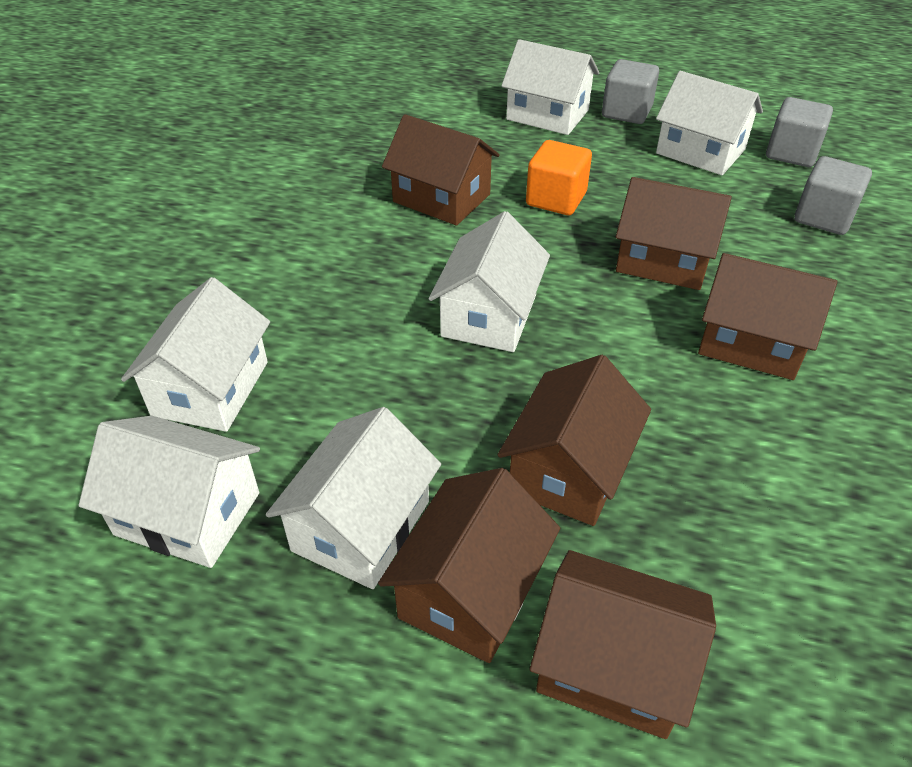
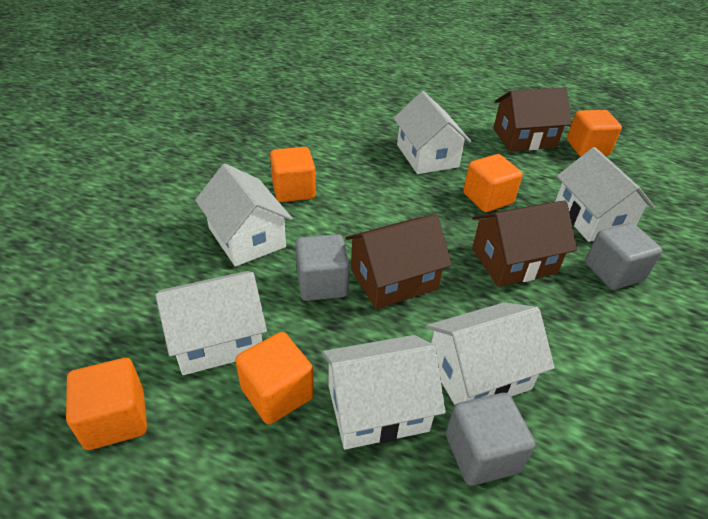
brown house: 6 -> 3
orange cube: 1 -> 5

